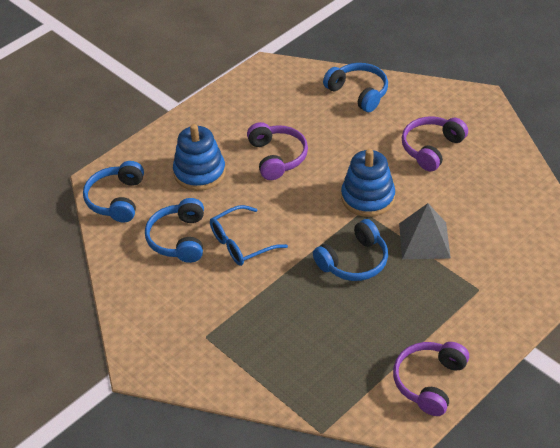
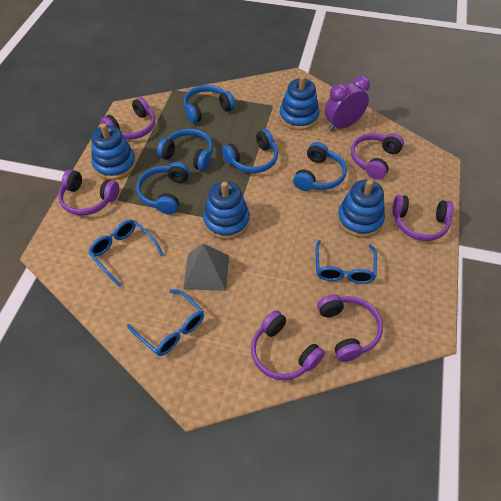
blue glasses: 1 -> 3
blue headphones: 4 -> 5
blue stacking toy: 2 -> 4
purple clock: 0 -> 1
purple headphones: 3 -> 6

